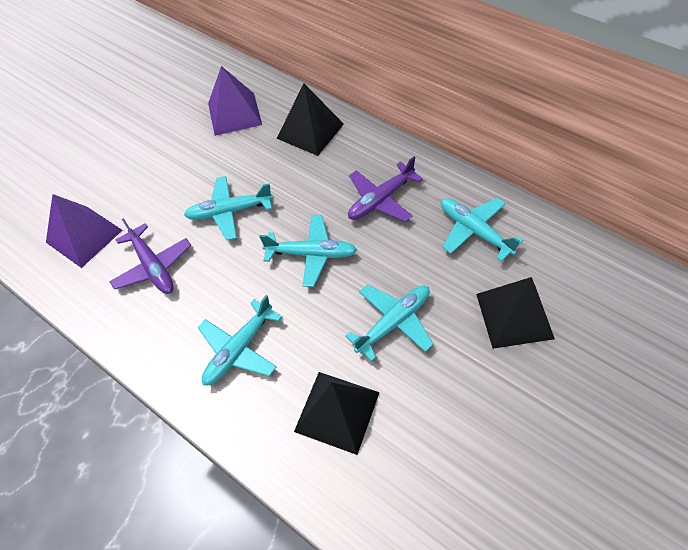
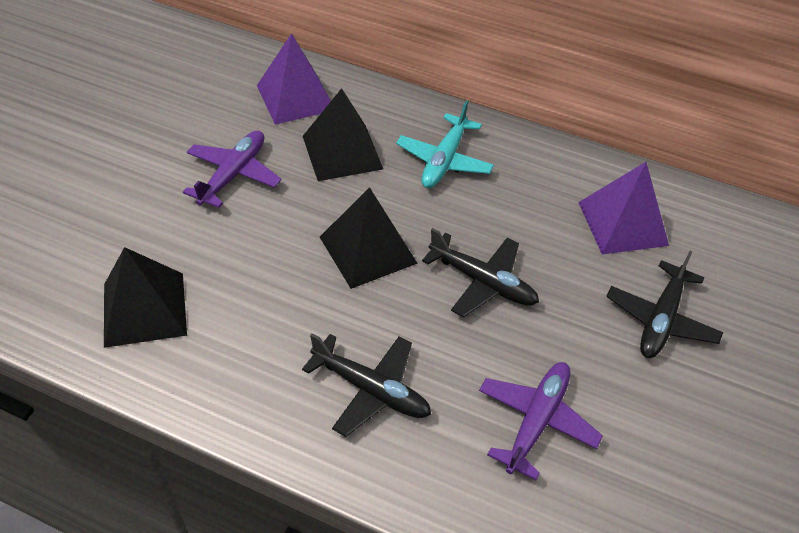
black plane: 0 -> 3
turquoise plane: 5 -> 1

